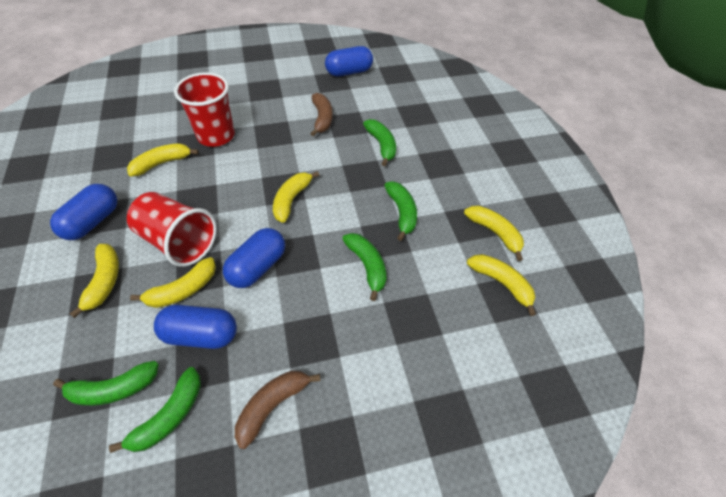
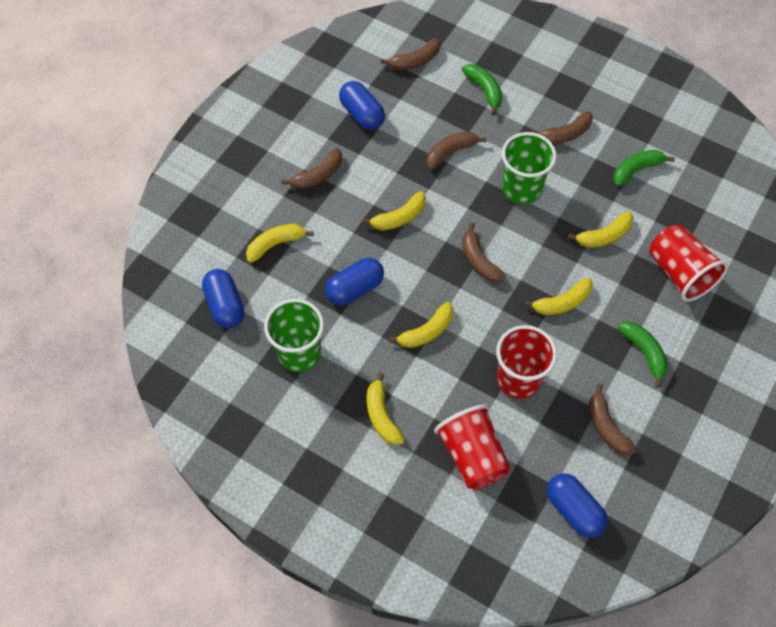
brown banana: 2 -> 6
green banana: 5 -> 3
green cup: 0 -> 2
red cup: 2 -> 3

